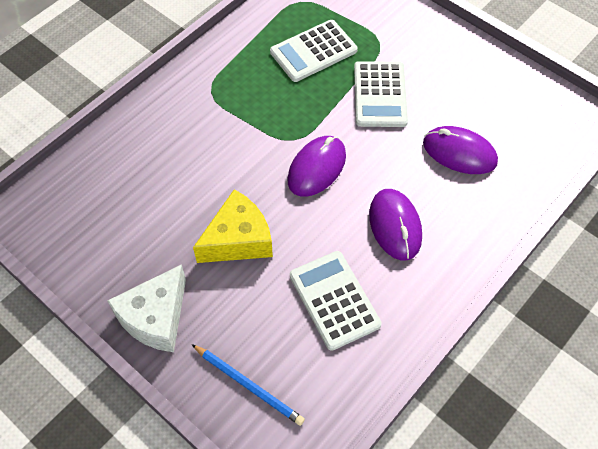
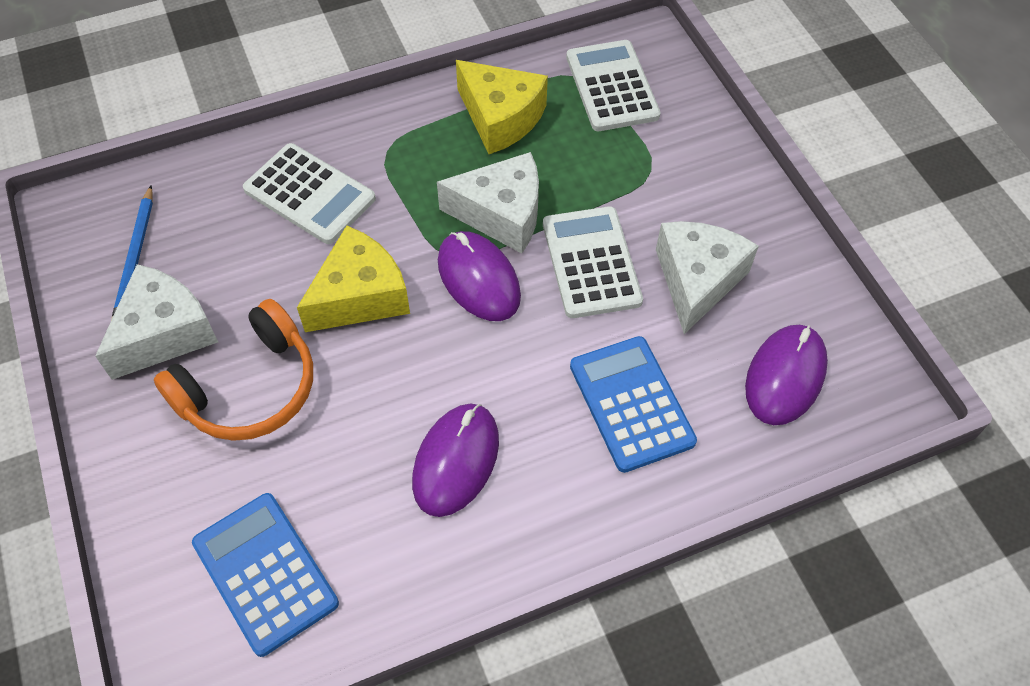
blue calculator: 0 -> 2
orange headphones: 0 -> 1
white cheese: 1 -> 3
yellow cheese: 1 -> 2

